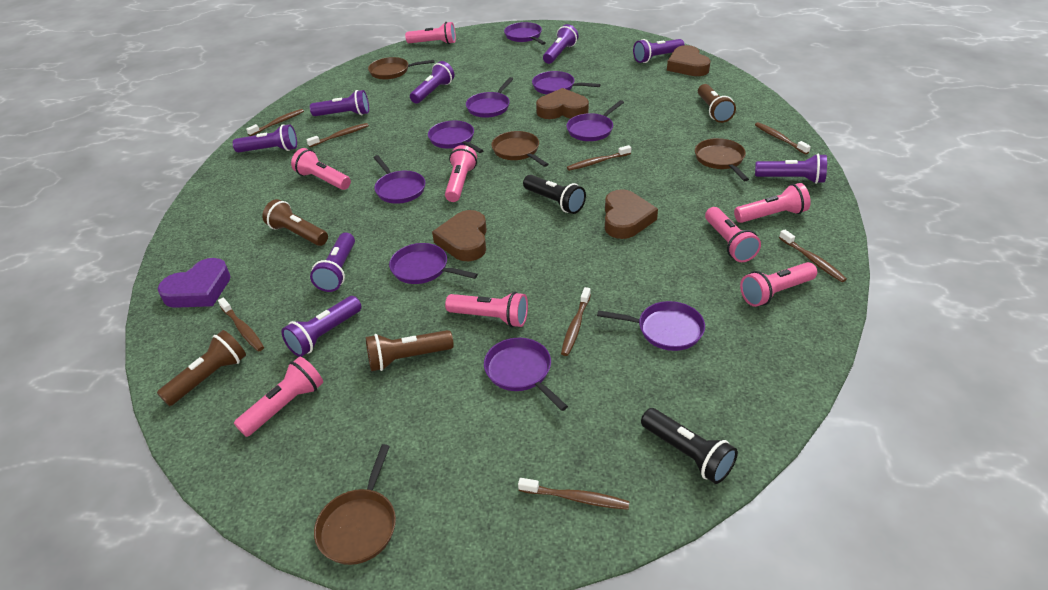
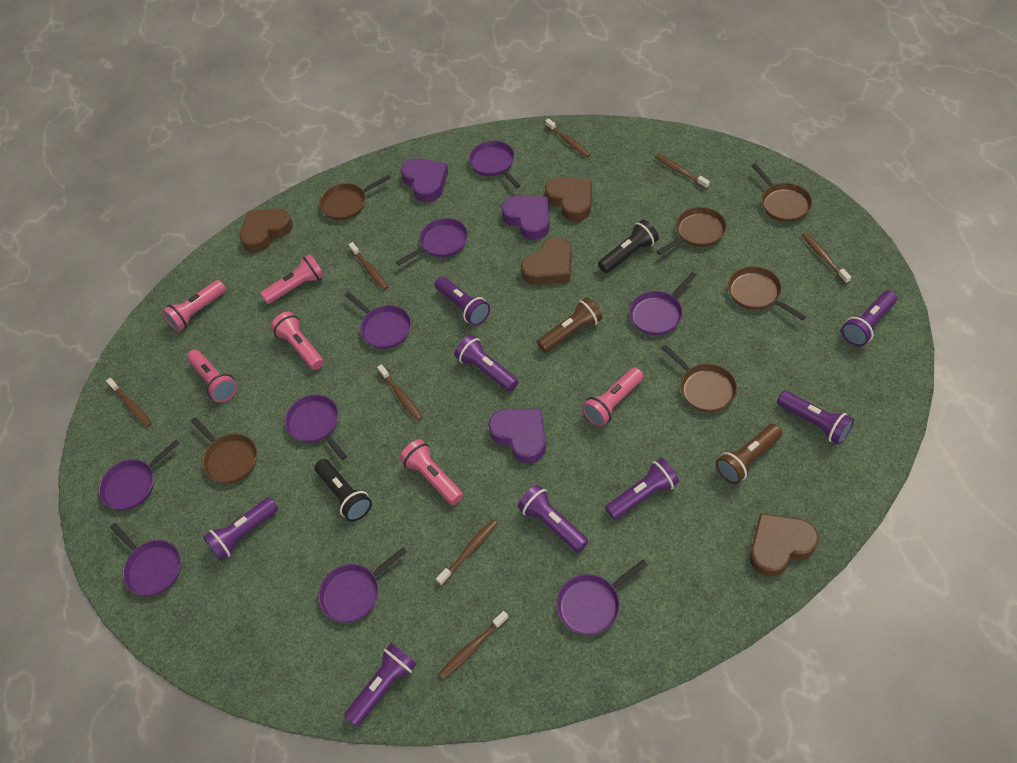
brown flashlight: 4 -> 2
brown pan: 4 -> 6
pink flashlight: 8 -> 6
purple heart: 1 -> 3

